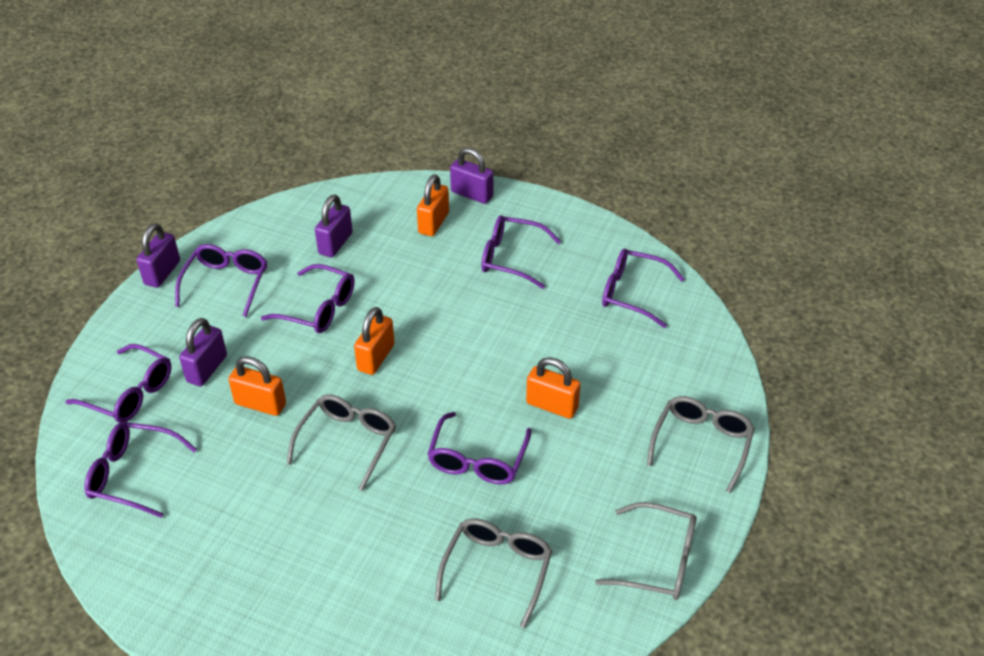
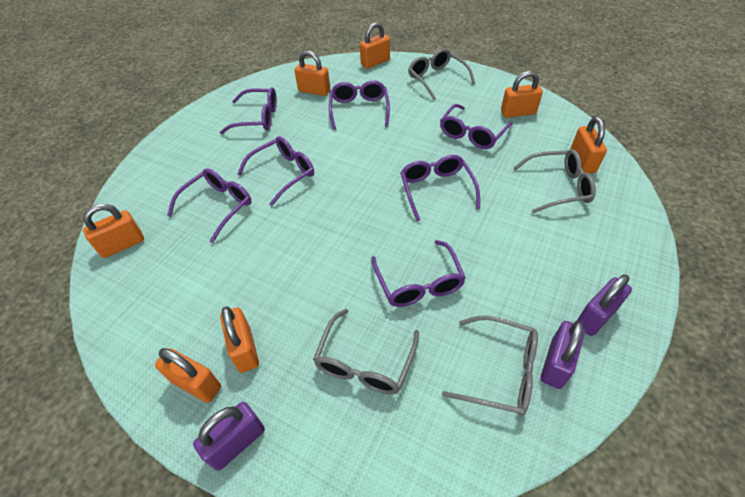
orange padlock: 4 -> 7
purple padlock: 4 -> 3

